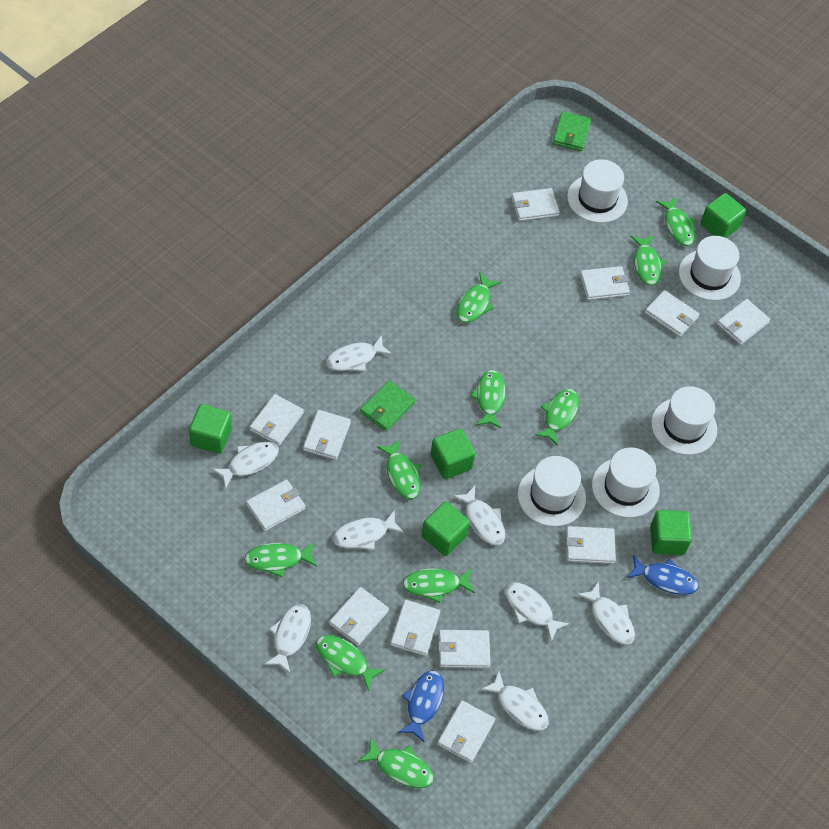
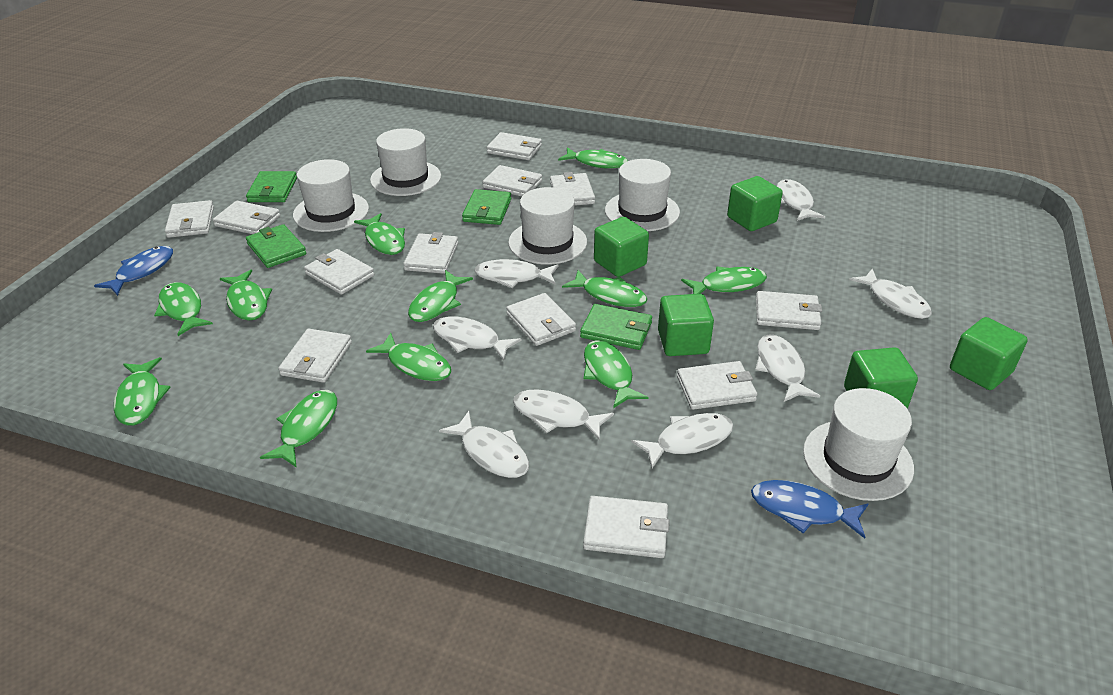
green fish: 10 -> 11
green wallet: 2 -> 4

